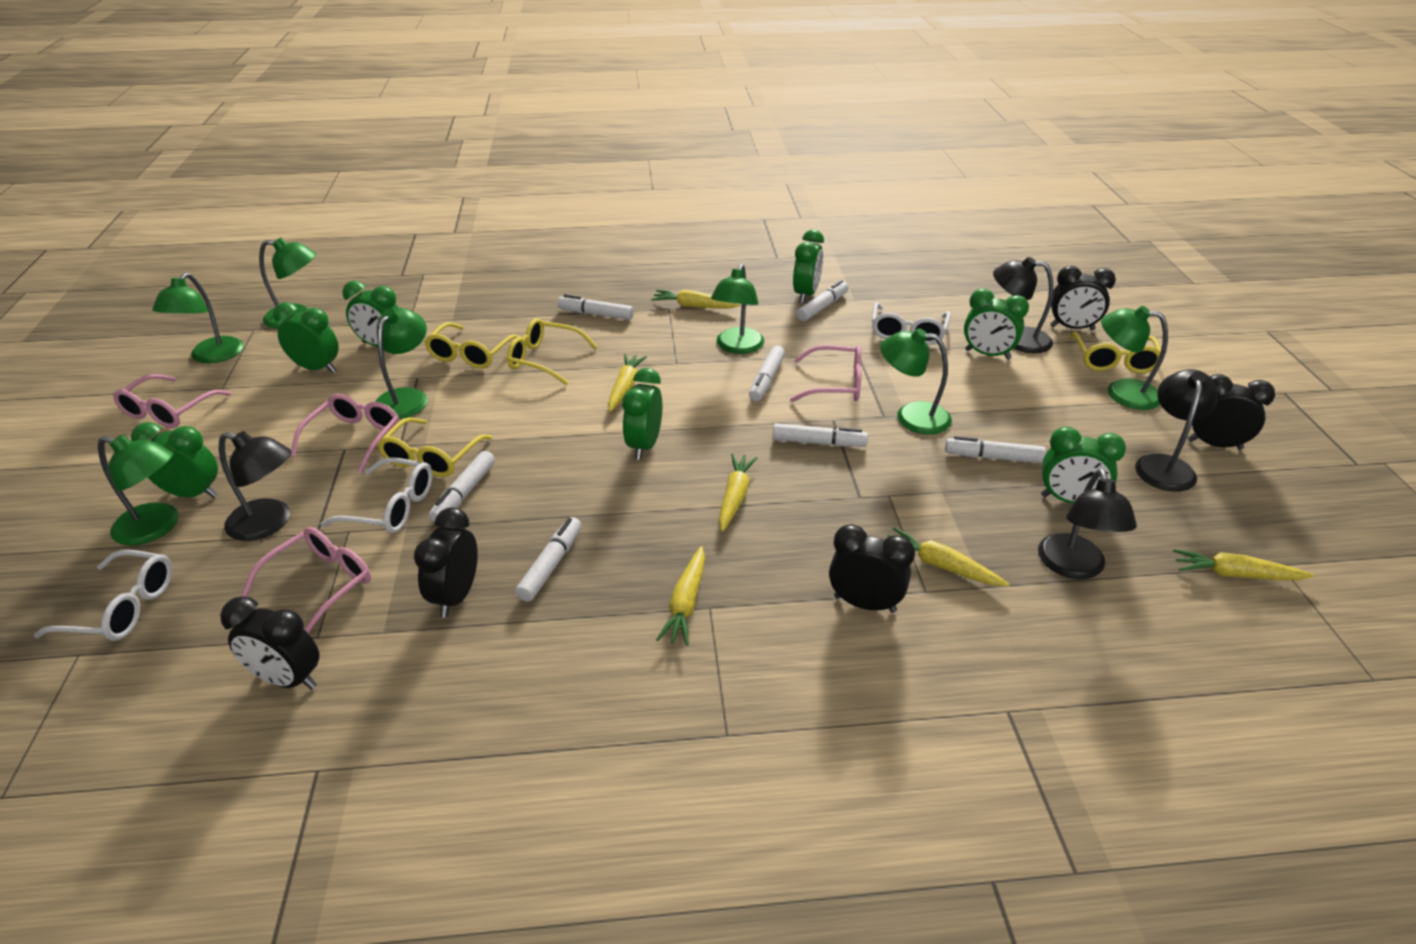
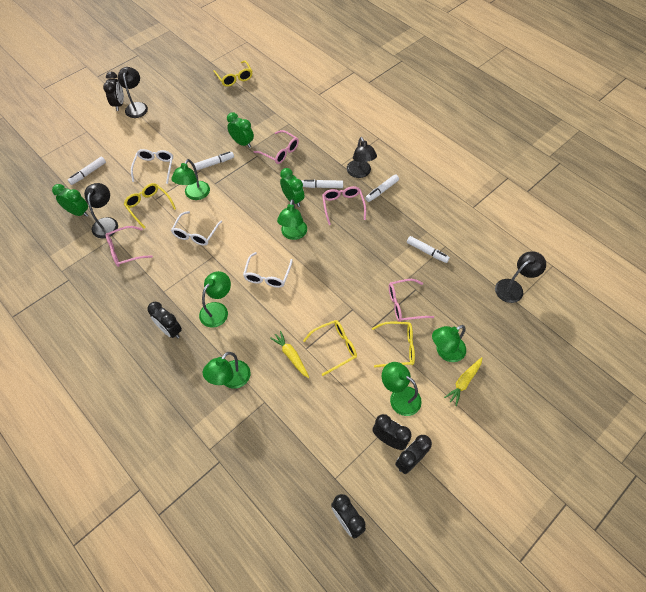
green clock: 7 -> 3
green lamp: 7 -> 6
white marker: 7 -> 5
yellow carrot: 6 -> 2

